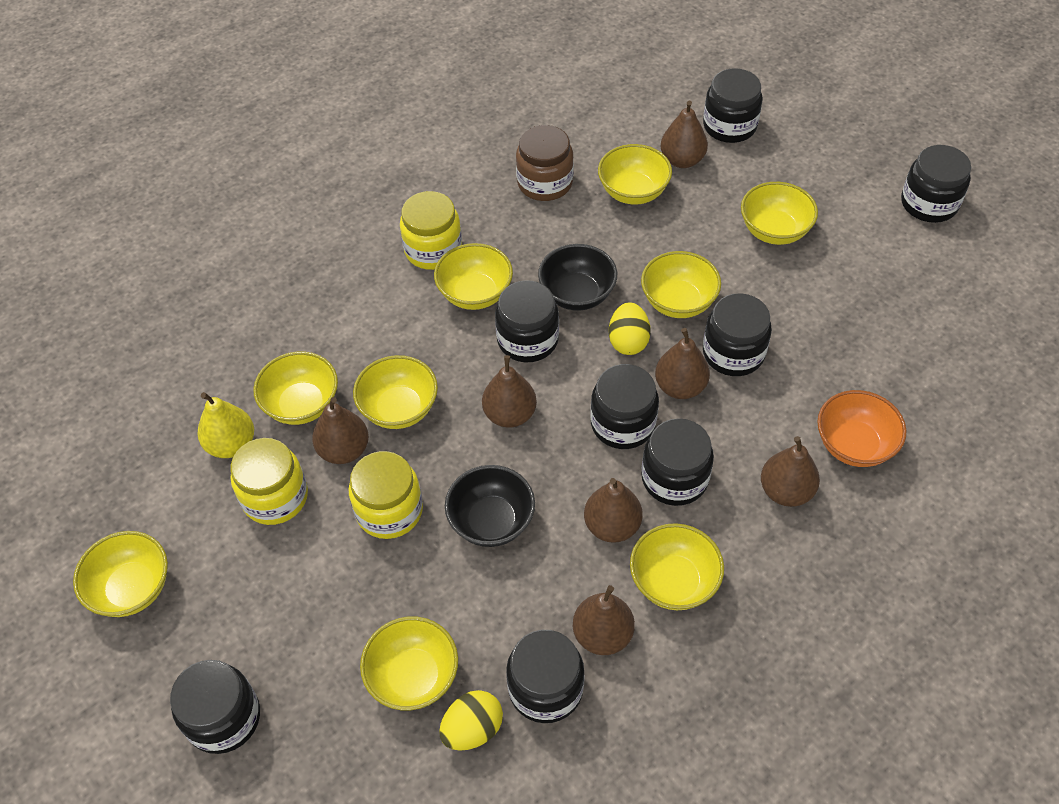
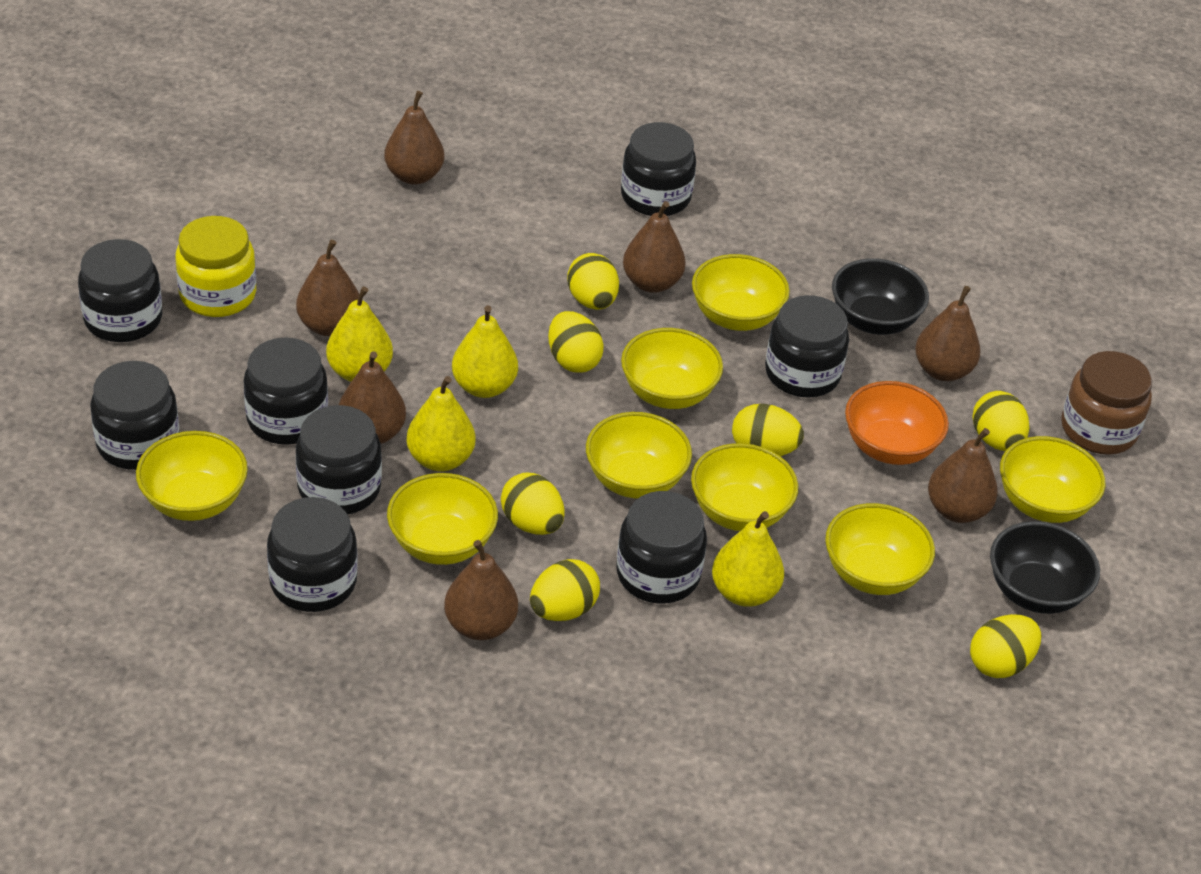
yellow bowl: 9 -> 8
yellow egg: 2 -> 7
yellow jar: 3 -> 1
yellow pear: 1 -> 4

